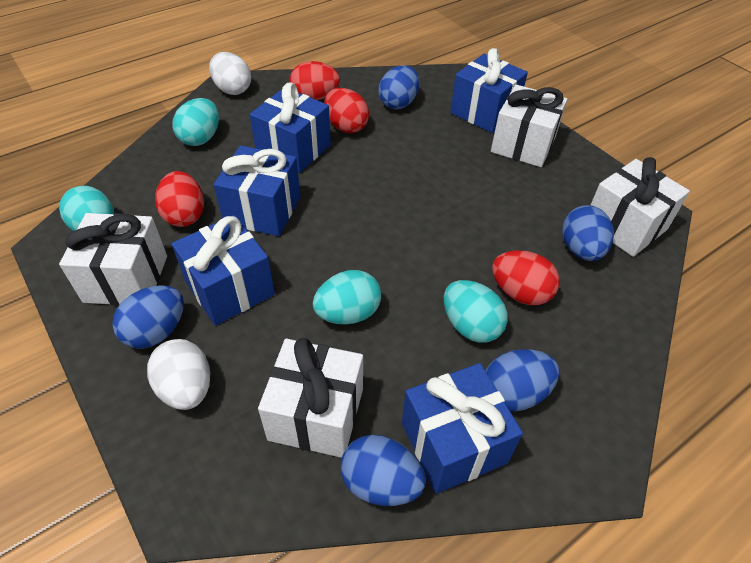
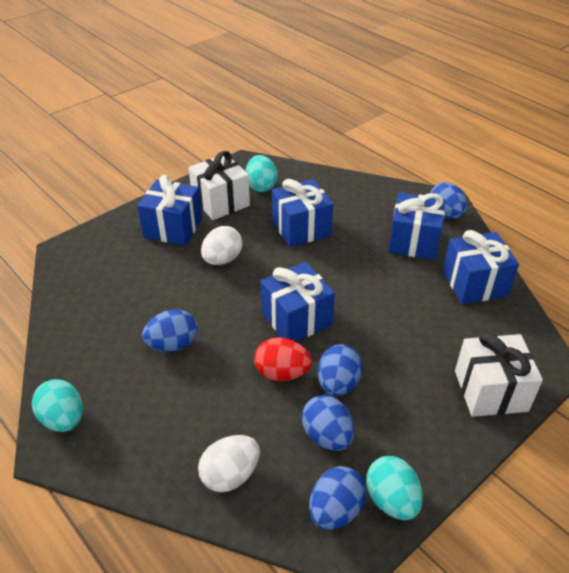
red egg: 4 -> 1
turquoise egg: 4 -> 3
white gift: 4 -> 2

